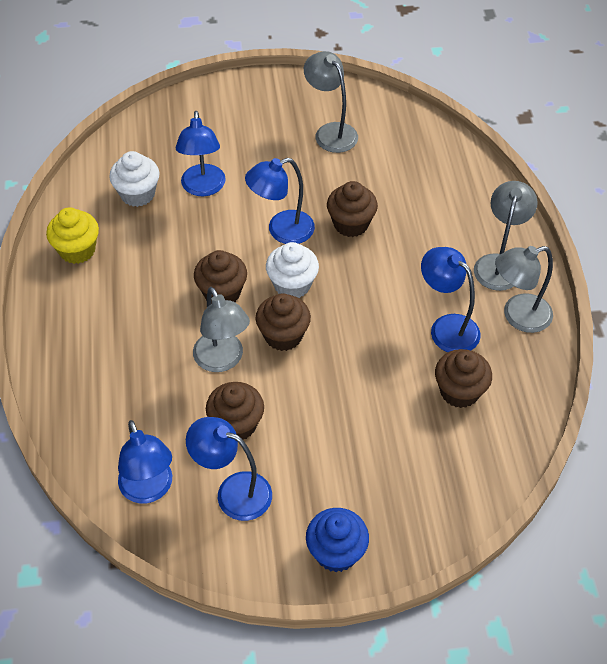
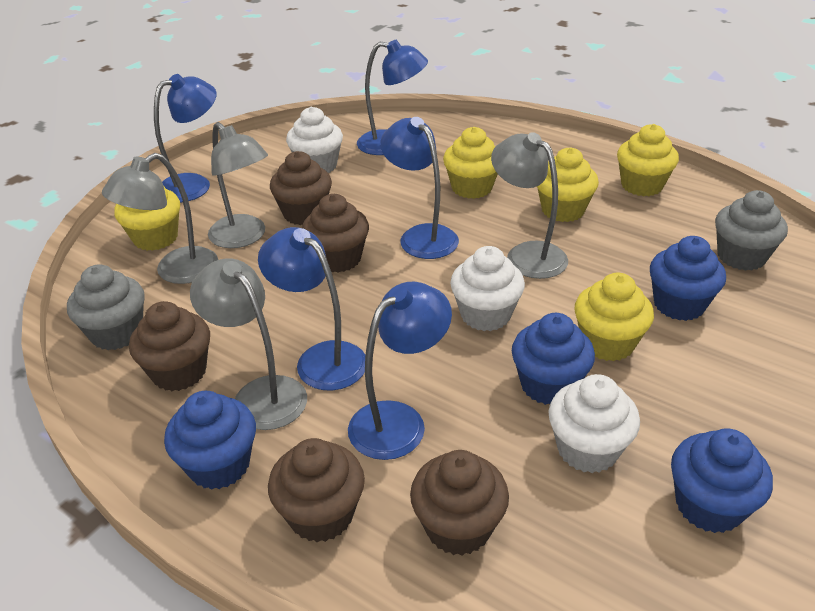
blue cupcake: 1 -> 4
grey cupcake: 0 -> 2
white cupcake: 2 -> 3
yellow cupcake: 1 -> 5

